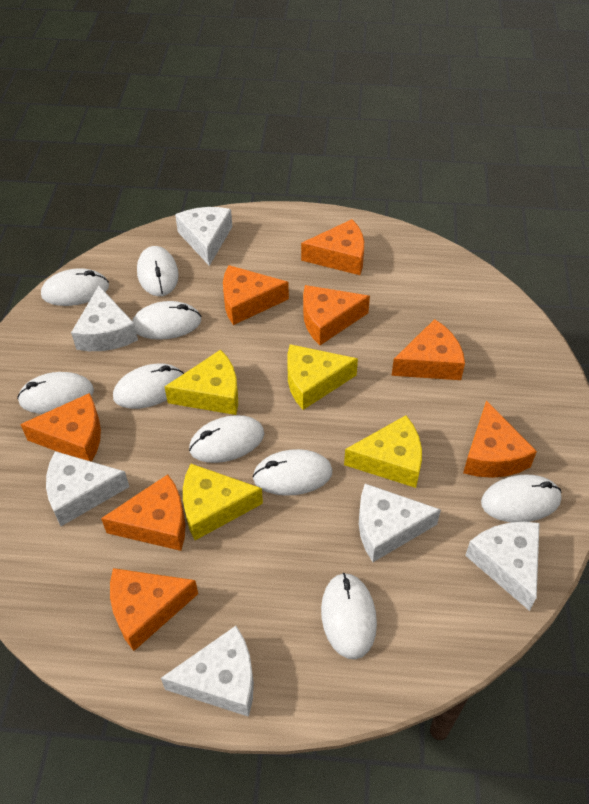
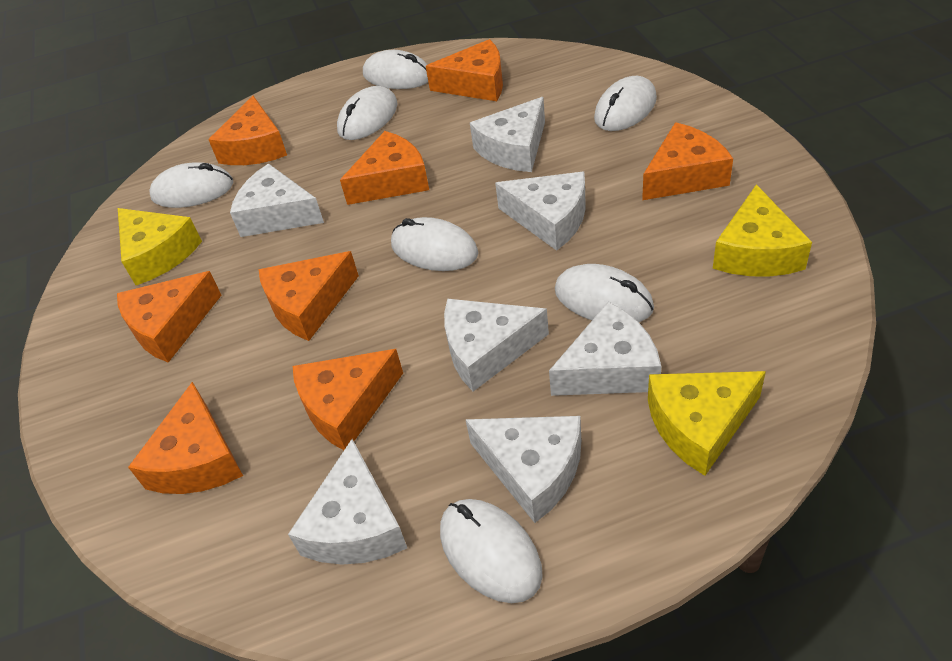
white cheese: 6 -> 7
white mouse: 9 -> 7
yellow cheese: 4 -> 3

